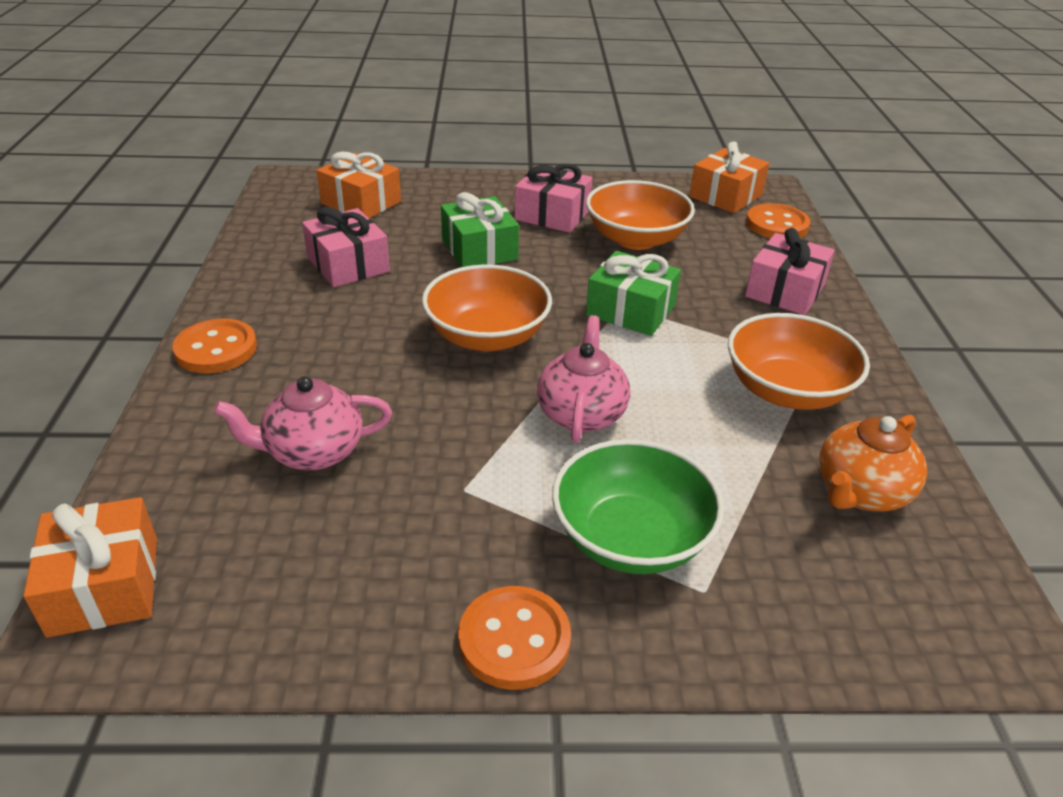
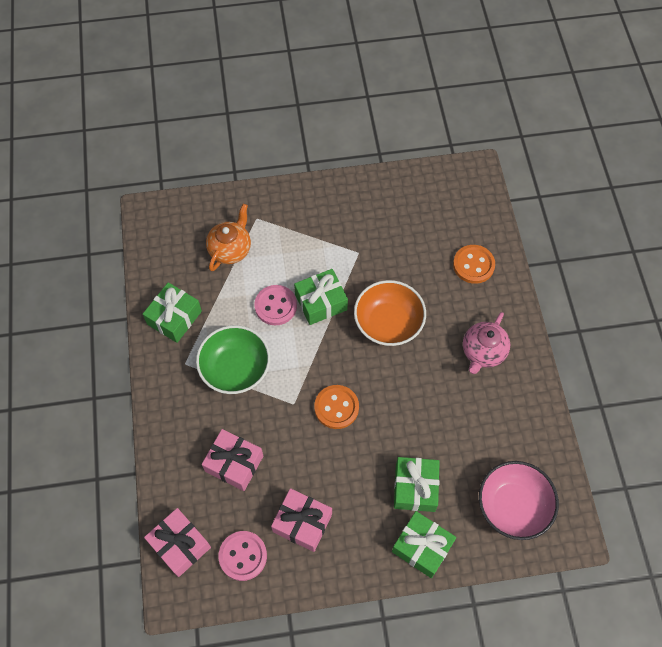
green gift: 2 -> 4
orange bowl: 3 -> 1
orange button: 3 -> 2
orange gift: 3 -> 0
pink bowl: 0 -> 1
pink button: 0 -> 2
pink teapot: 2 -> 1

